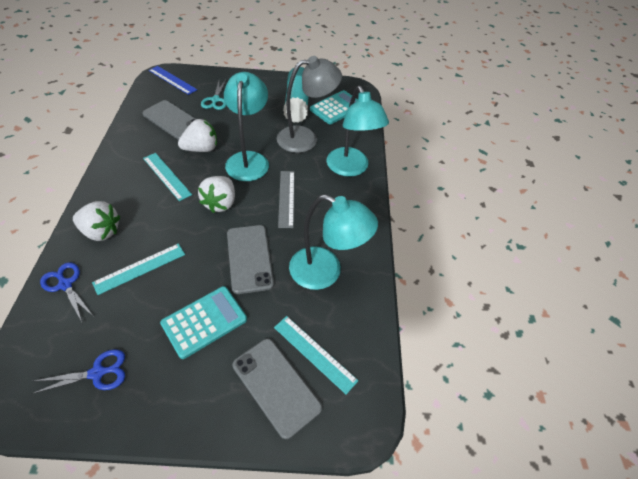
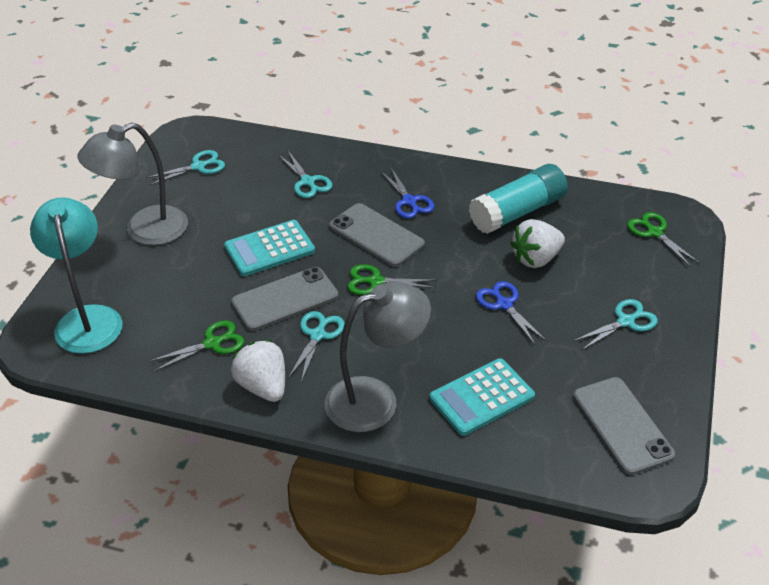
blue ruler: 1 -> 0
green scissors: 0 -> 3
grey lamp: 1 -> 2
grey ruler: 1 -> 0
turquoise lamp: 3 -> 1
turquoise ruler: 3 -> 0
turquoise scissors: 1 -> 4
white strawberry: 3 -> 2

